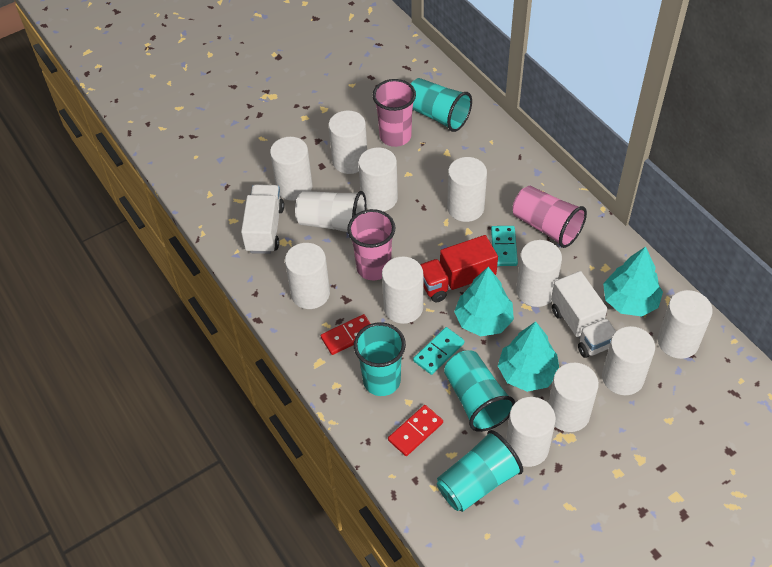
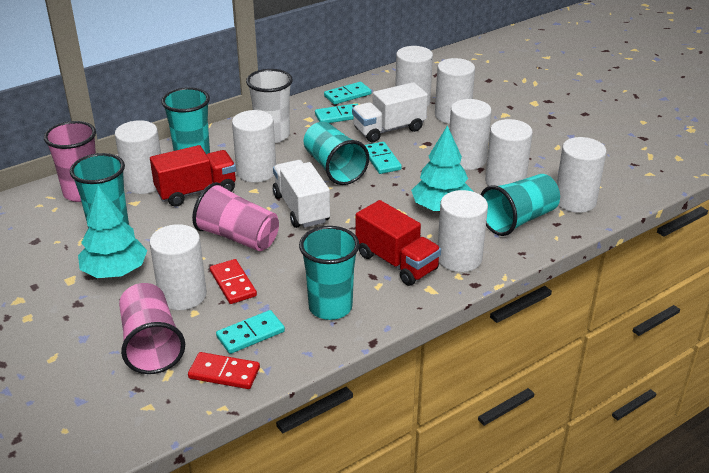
red truck: 1 -> 2
turquoise cup: 4 -> 5
turquoise domino: 2 -> 4
turquoise tree: 3 -> 2
white cylinder: 11 -> 9

